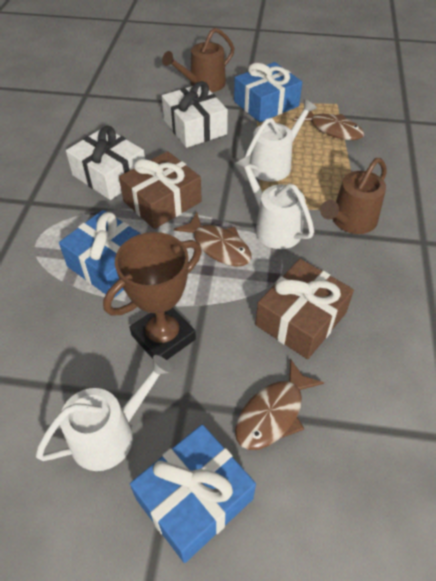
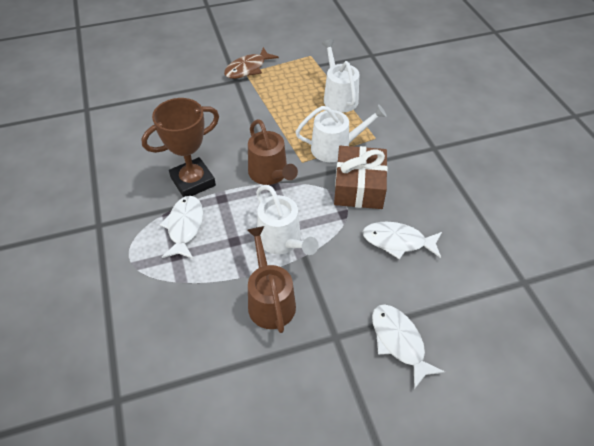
blue gift: 3 -> 0
brown fish: 3 -> 1
brown gift: 2 -> 1
white fish: 0 -> 3
white gift: 2 -> 0

